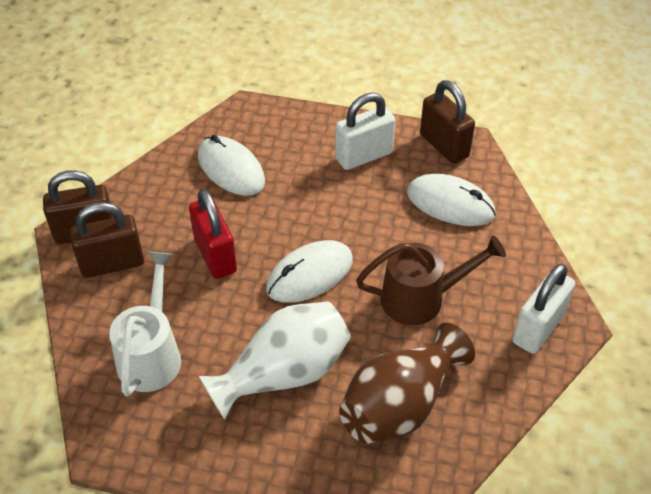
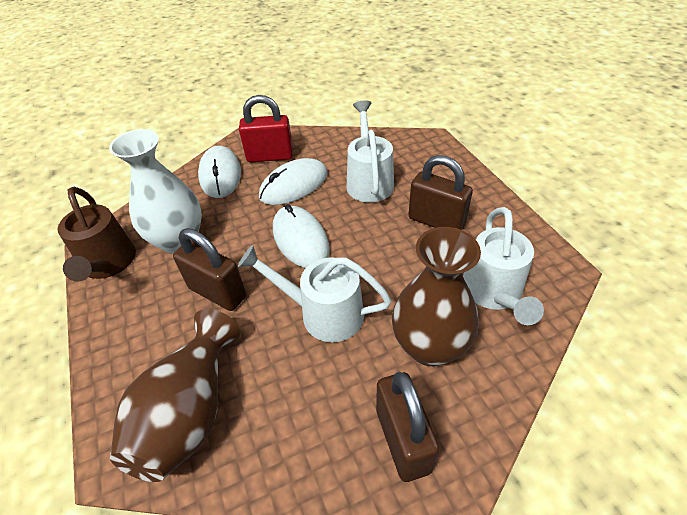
brown vase: 1 -> 2
white padlock: 2 -> 0
white watering can: 1 -> 3

